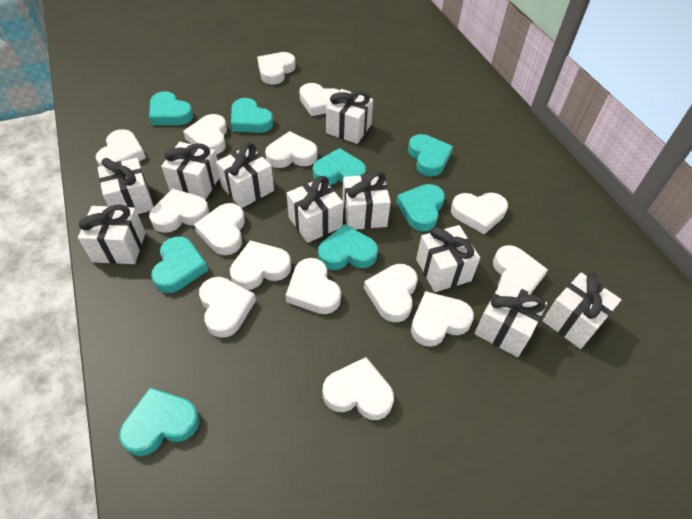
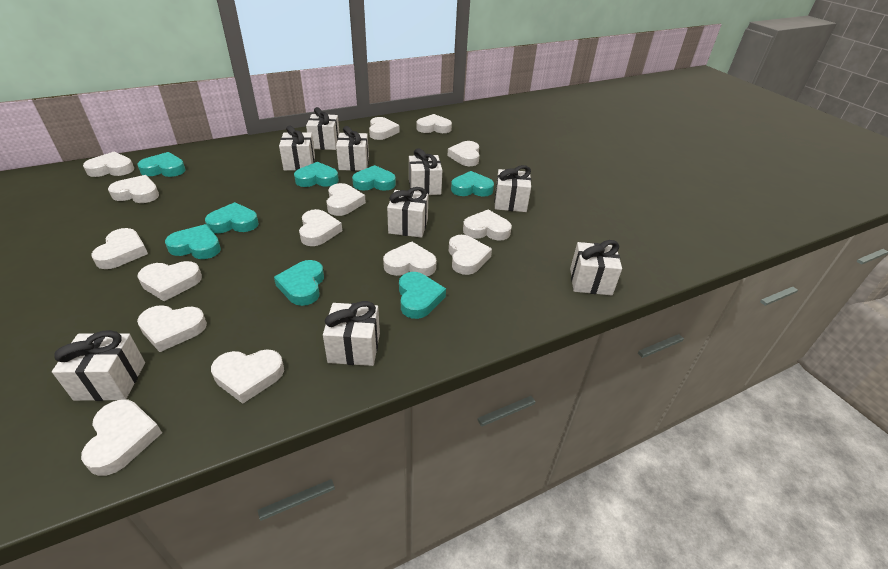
white gift: 10 -> 9

